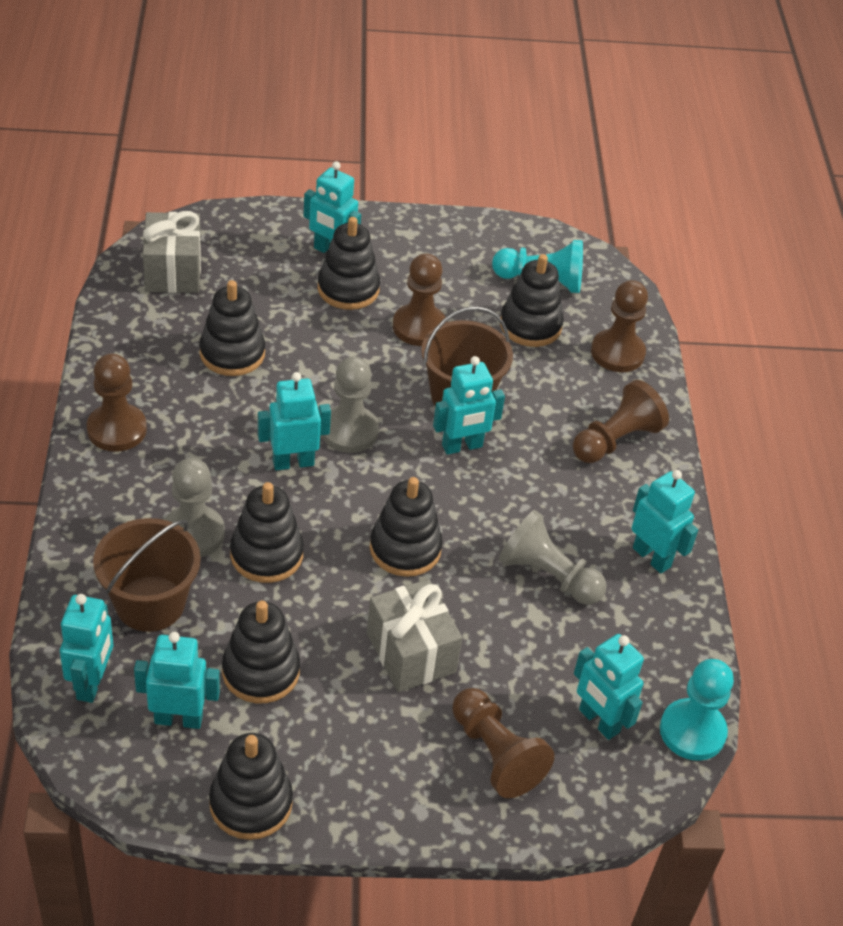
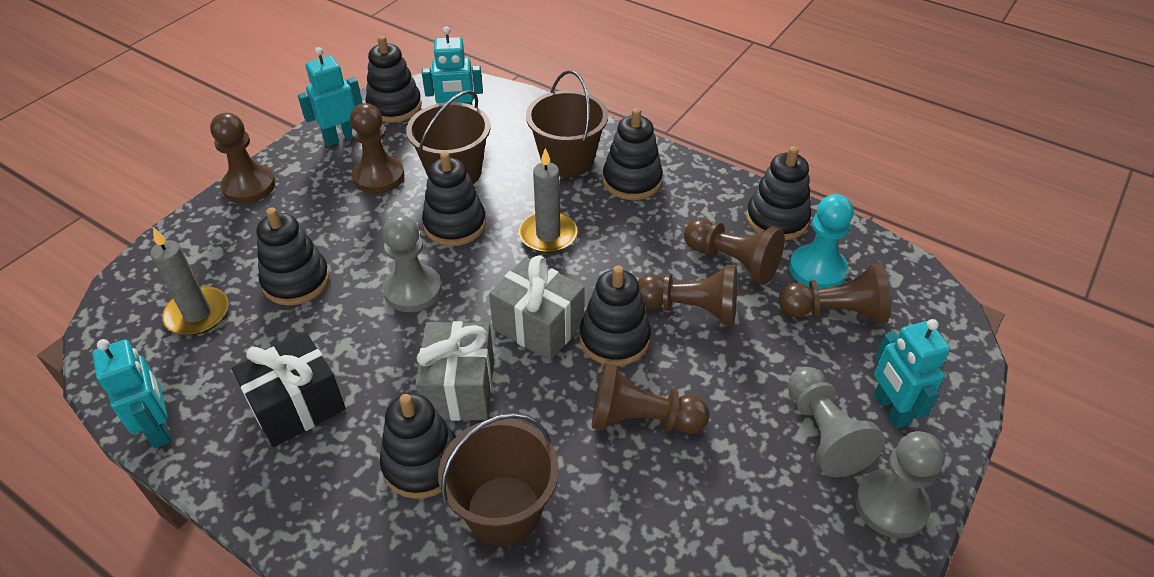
black gift: 0 -> 1
brown bucket: 2 -> 3
brown pawn: 5 -> 6
grey candle: 0 -> 2
turquoise pawn: 2 -> 1
turquoise robot: 7 -> 4

